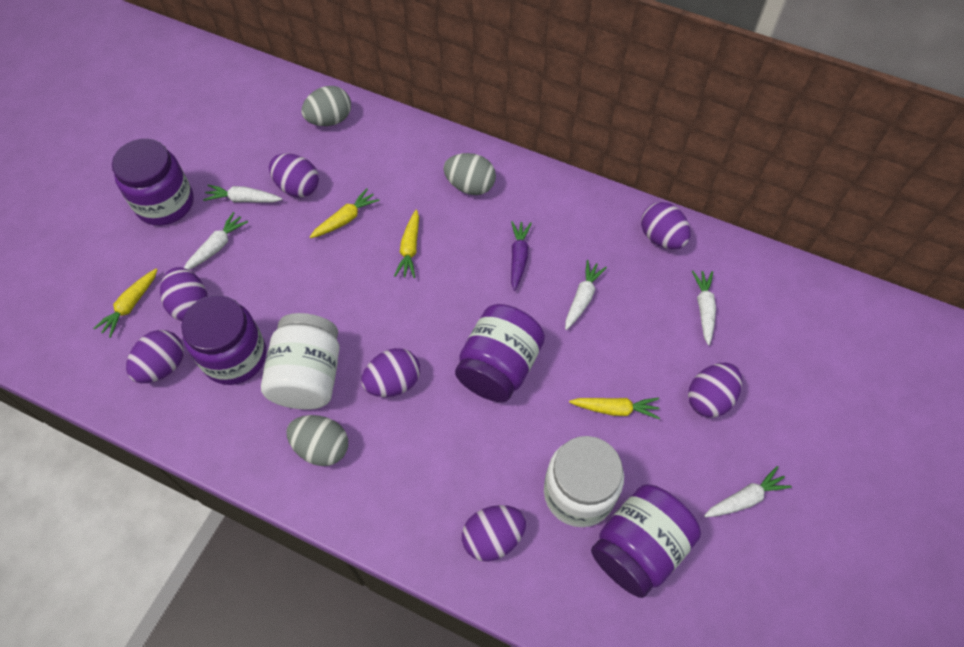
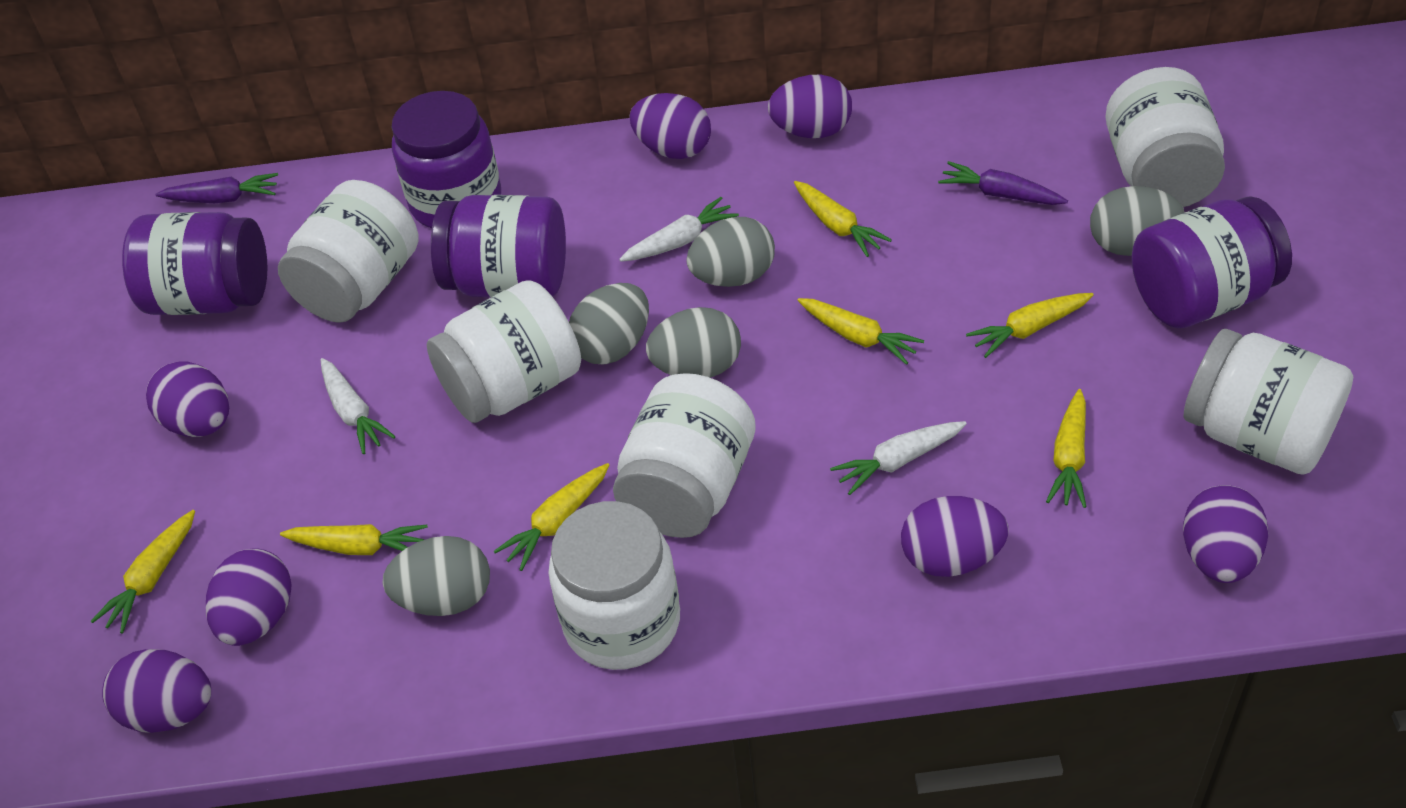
grey egg: 3 -> 5
purple carrot: 1 -> 2
white carrot: 5 -> 3
white jar: 2 -> 6
yellow carrot: 4 -> 7

